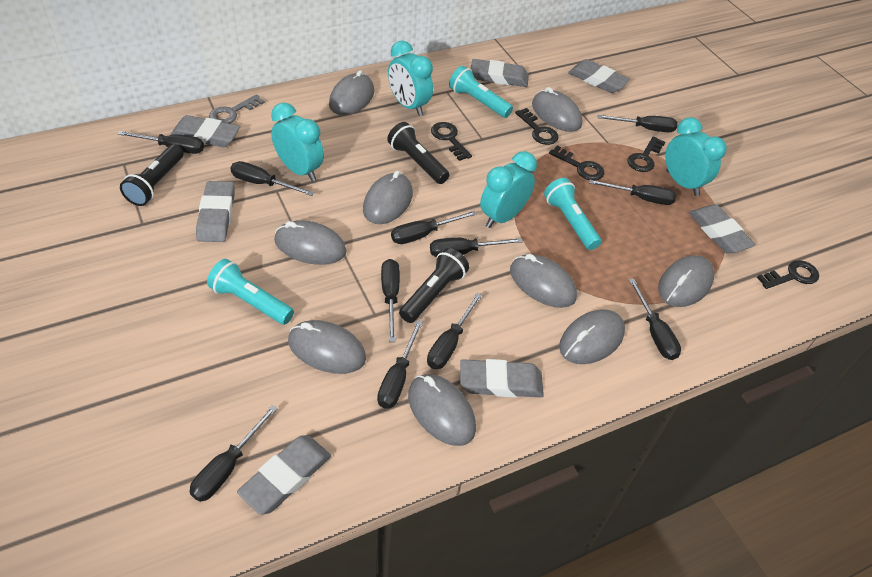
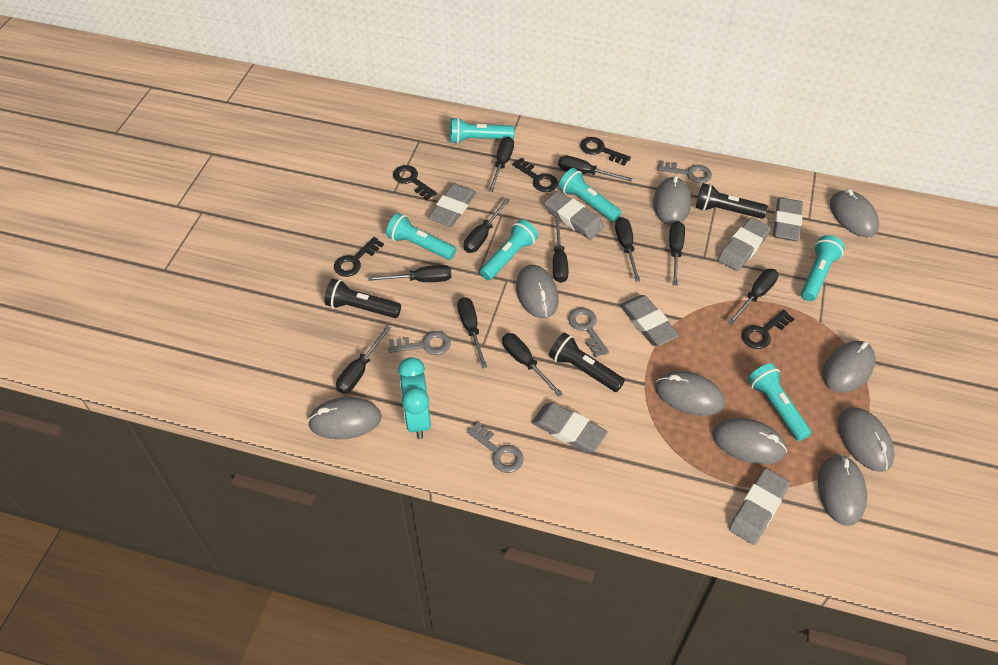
grey key: 1 -> 4
turquoise clock: 4 -> 1
turquoise flashlight: 3 -> 6

